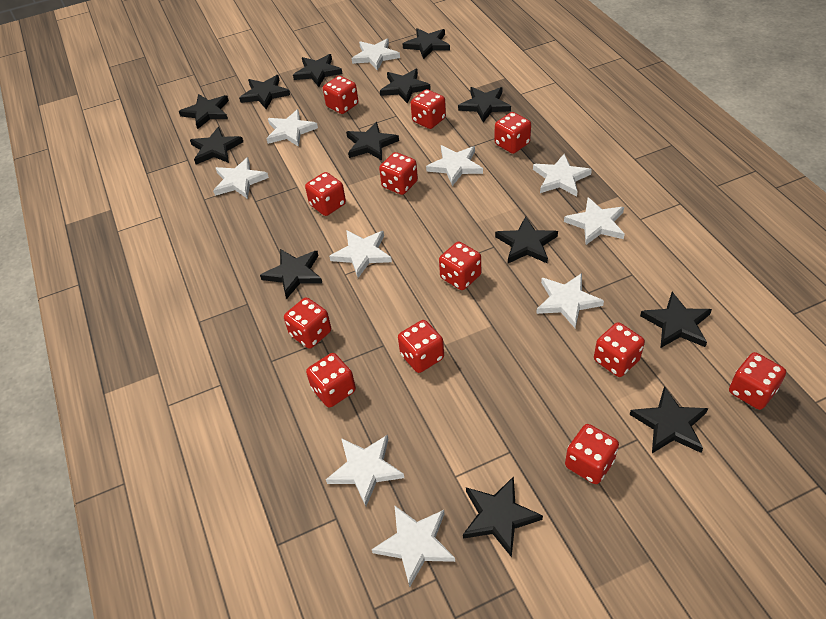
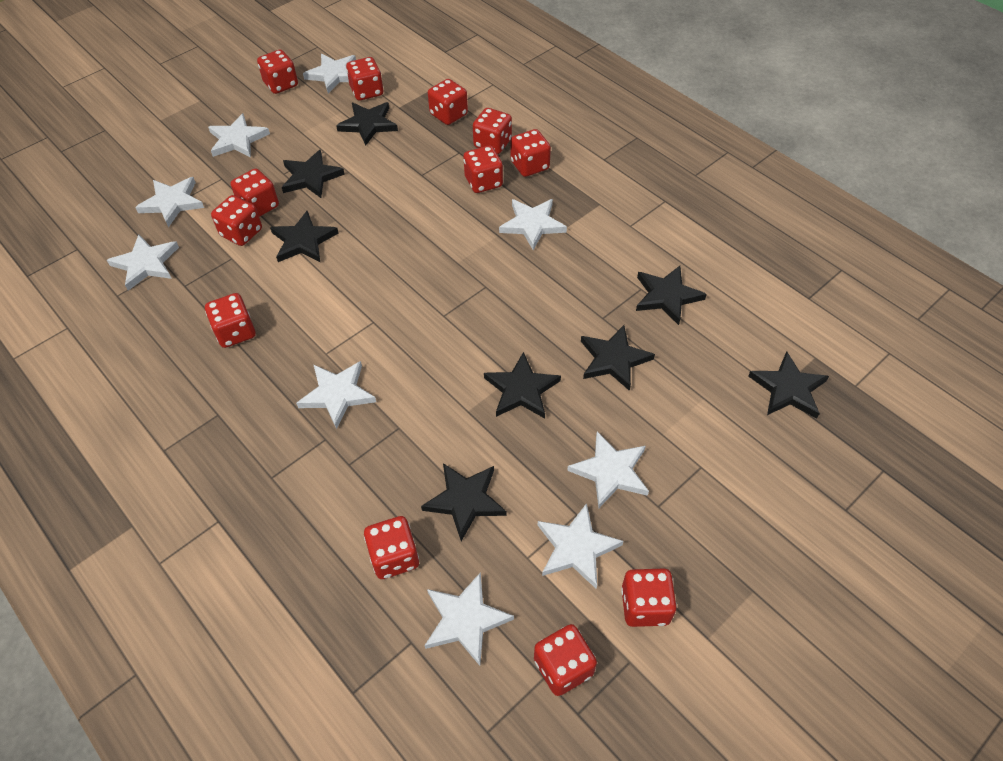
black star: 13 -> 8
white star: 10 -> 9

